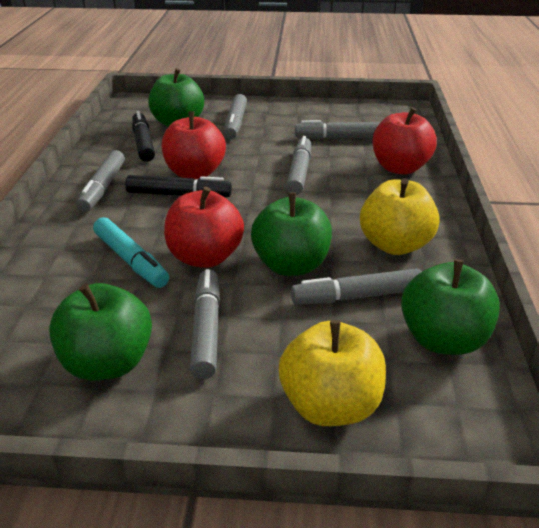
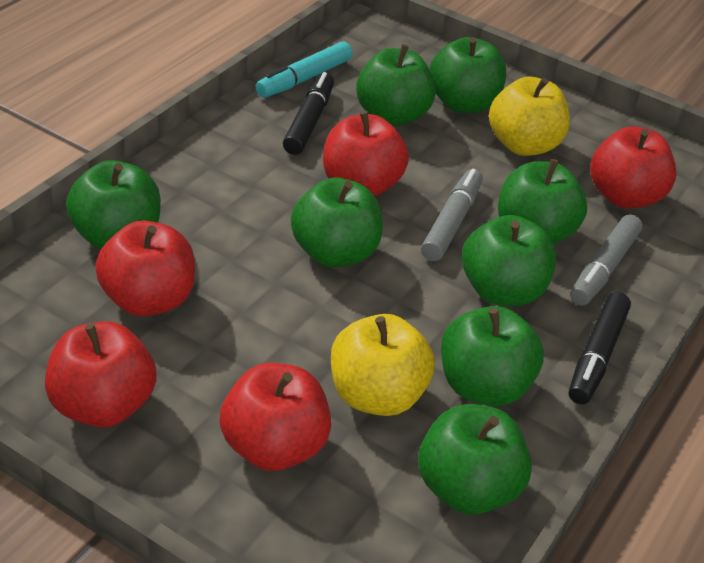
green apple: 4 -> 8
grey marker: 6 -> 2
red apple: 3 -> 5

